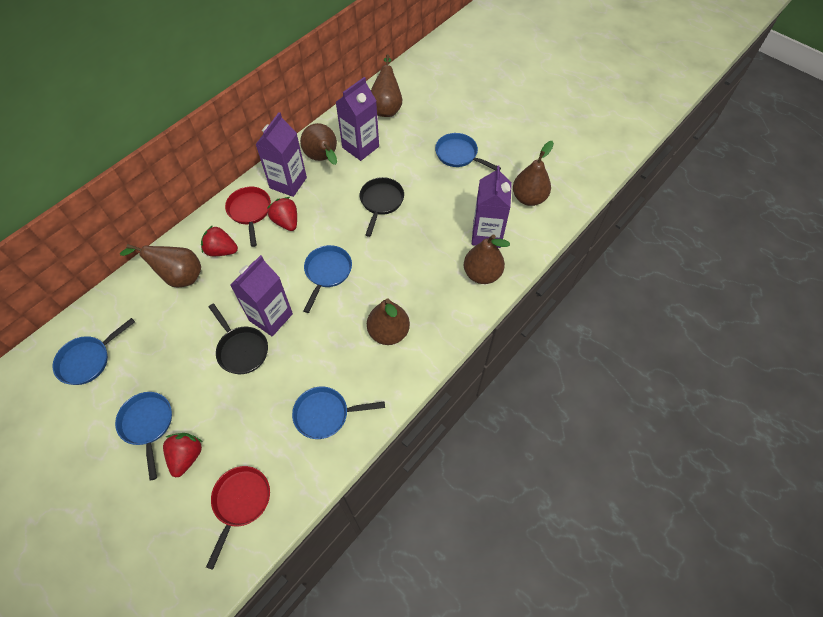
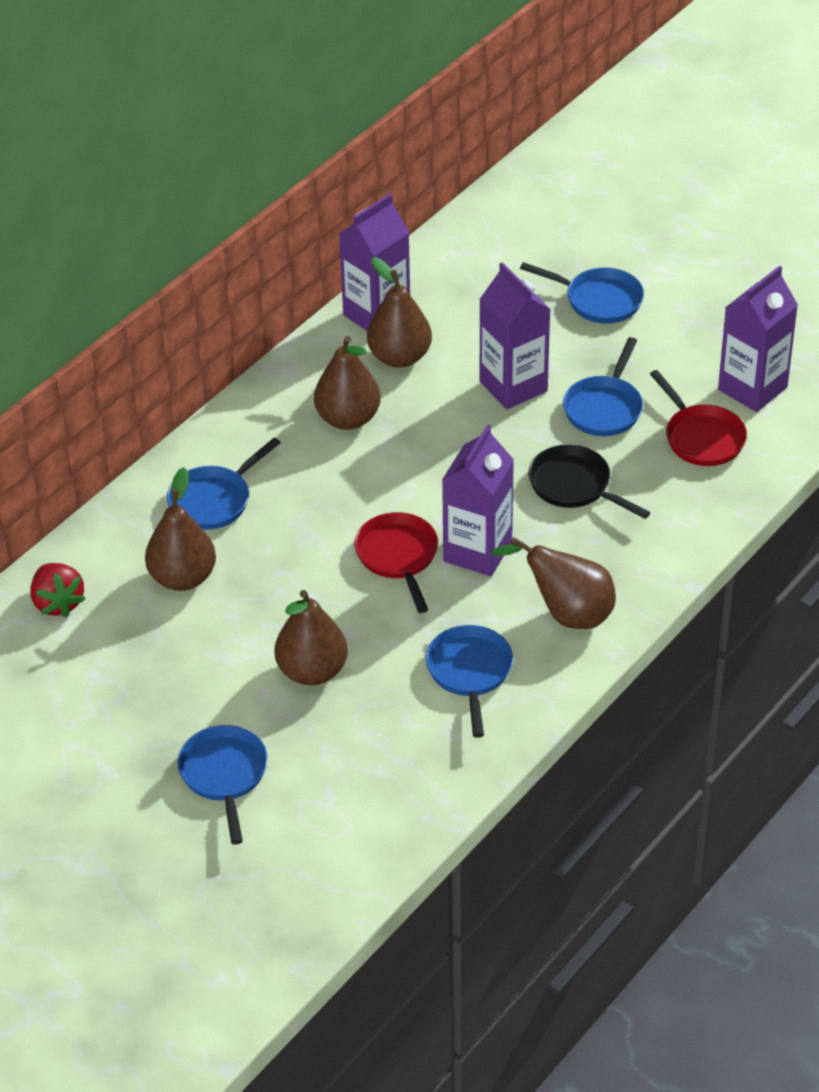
black pan: 2 -> 1
brown pear: 6 -> 5
red strawberry: 3 -> 1

